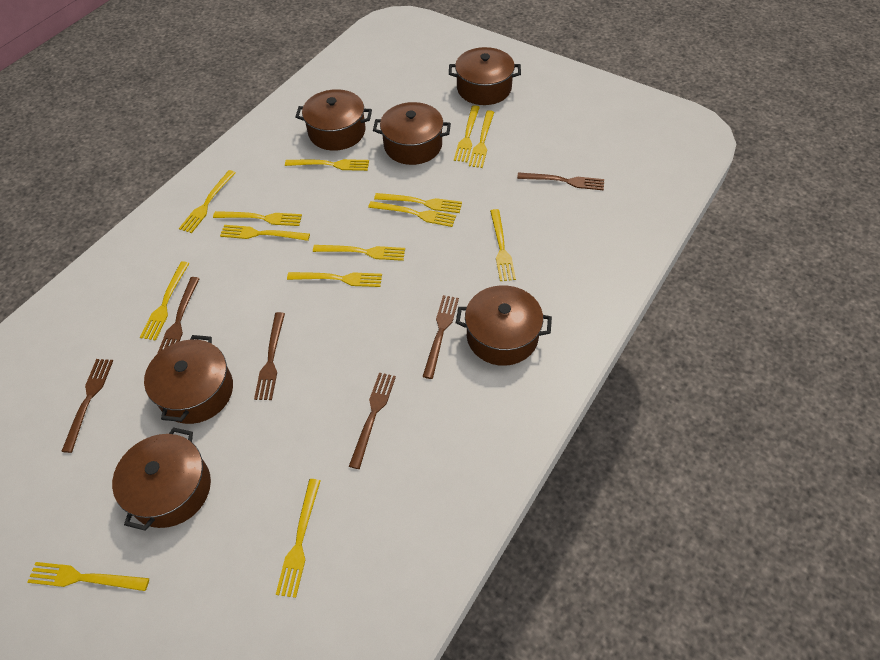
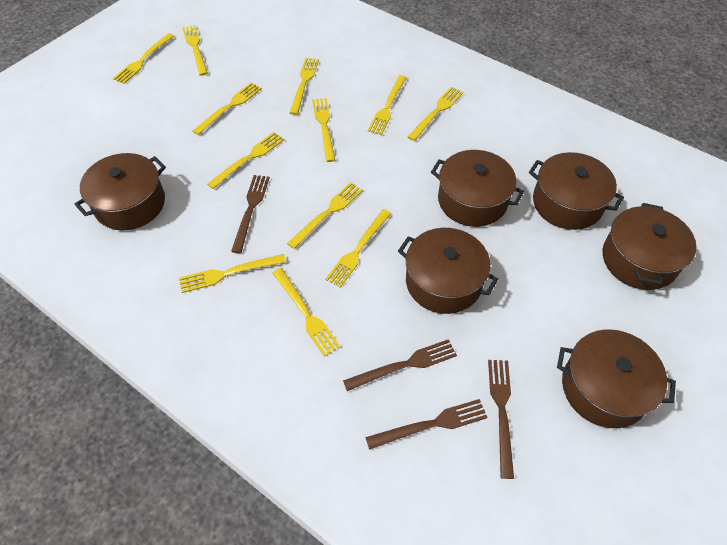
brown fork: 6 -> 4
yellow fork: 14 -> 12

